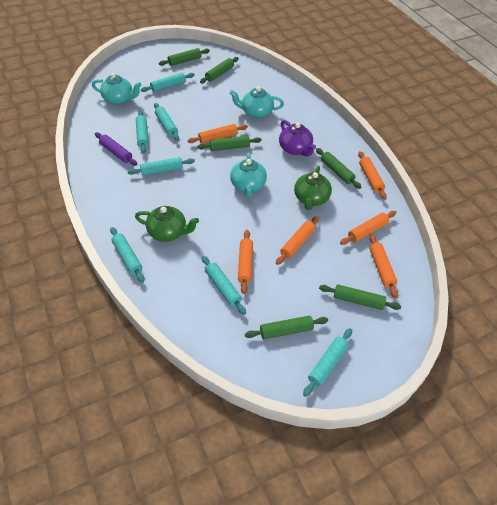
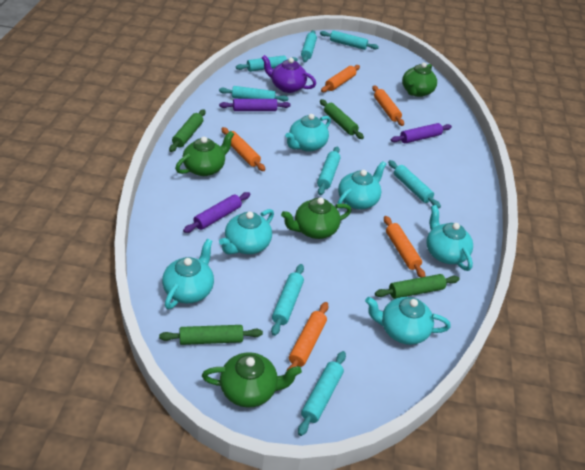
green rolling pin: 6 -> 4
green teapot: 2 -> 4
orange rolling pin: 6 -> 5
purple rolling pin: 1 -> 3
turquoise rolling pin: 7 -> 8
turquoise teapot: 3 -> 6

